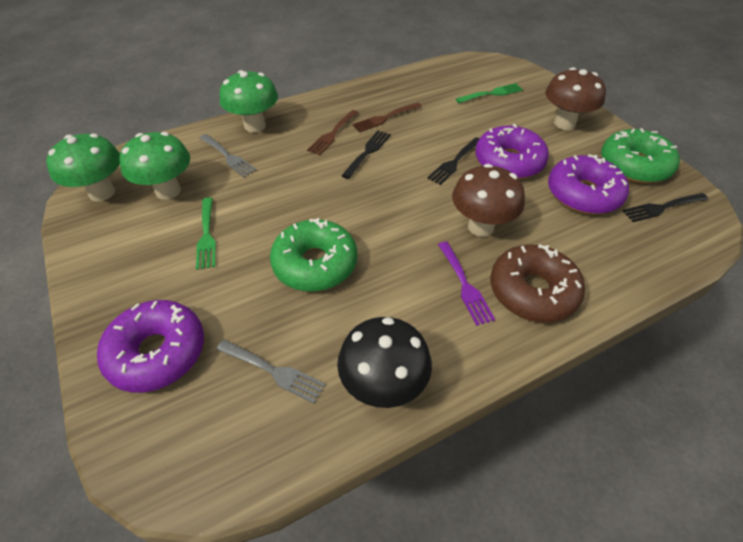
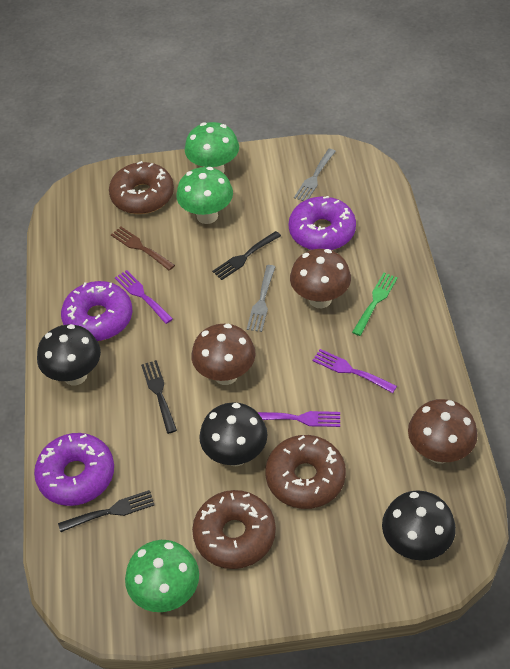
black mushroom: 1 -> 3
brown donut: 1 -> 3
brown fork: 2 -> 1
brown mushroom: 2 -> 3
green donut: 2 -> 0
green fork: 2 -> 1
purple fork: 1 -> 3

